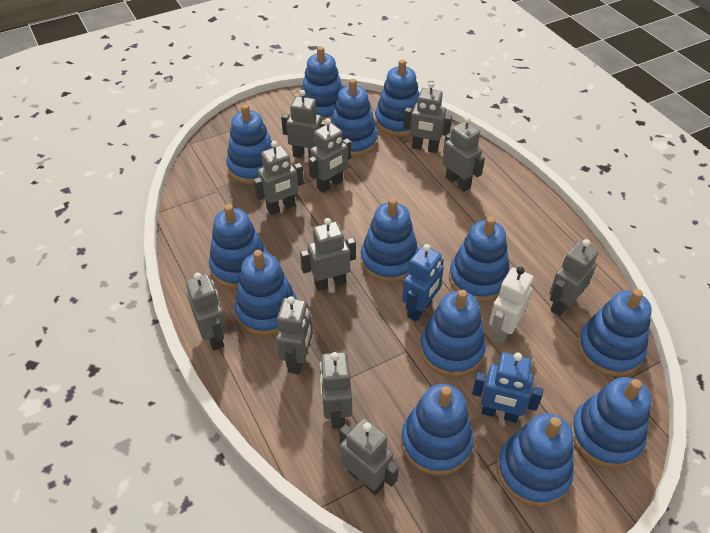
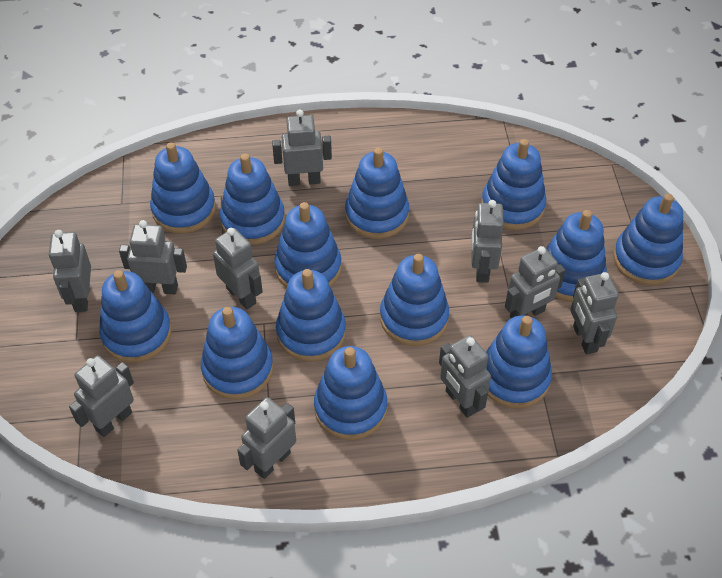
blue robot: 2 -> 0
grey robot: 11 -> 10
white robot: 1 -> 0

